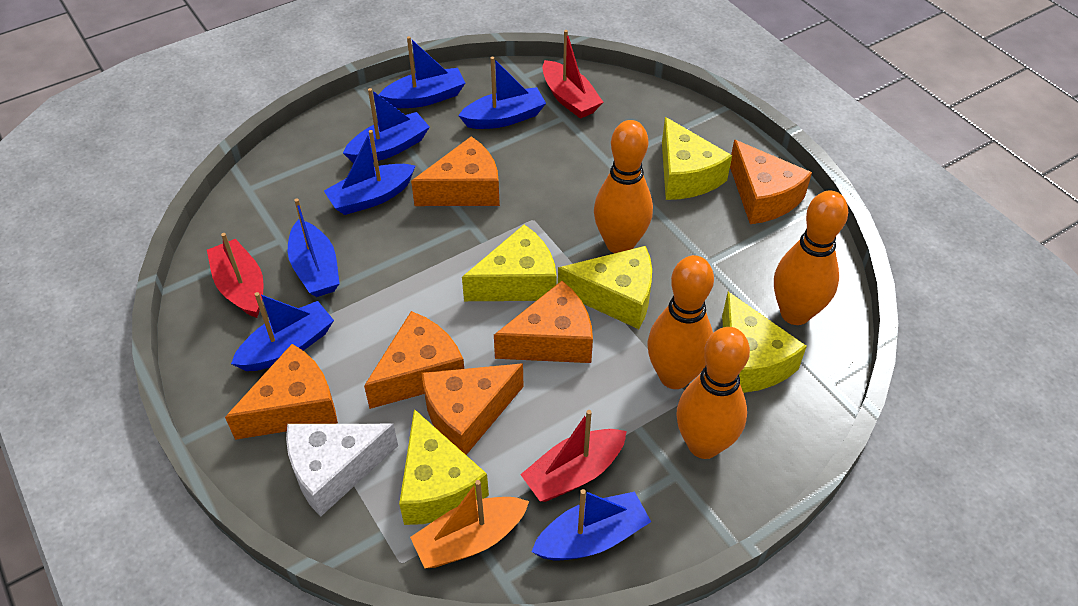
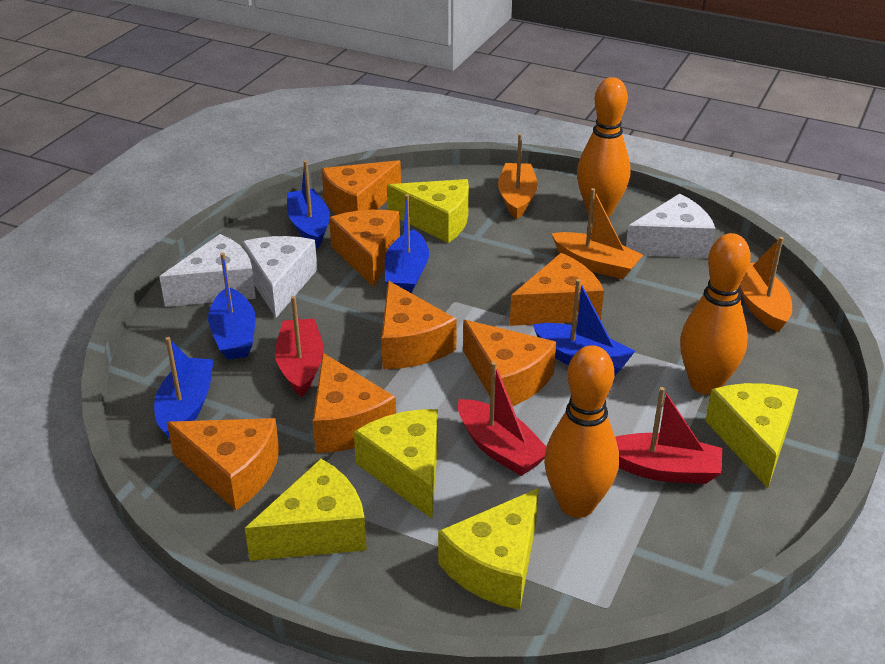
blue boat: 7 -> 5
orange boat: 1 -> 3
orange bowling pin: 4 -> 3
orange cheese: 6 -> 7
white cheese: 1 -> 3

